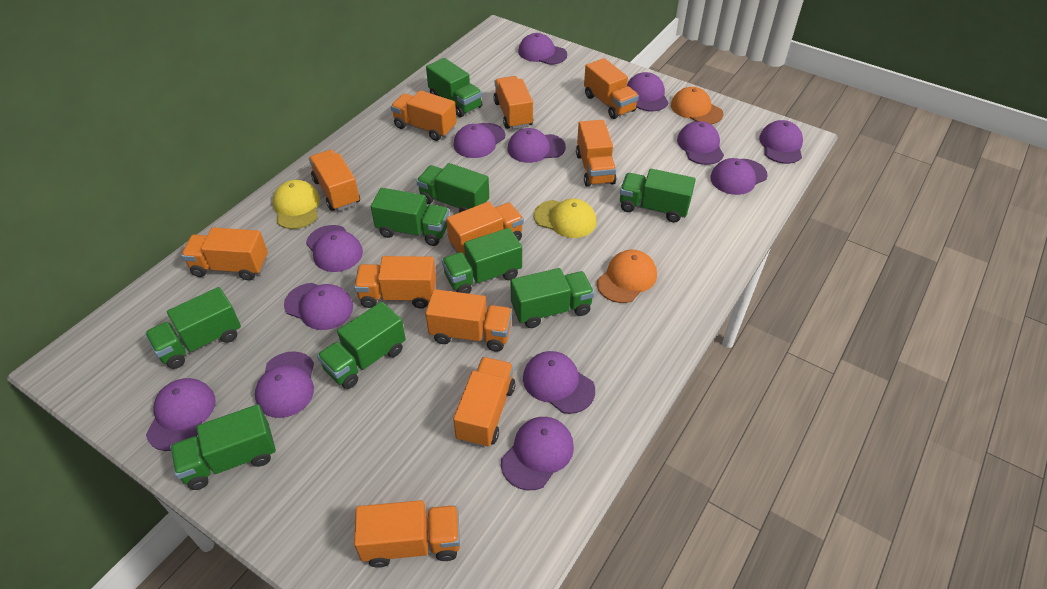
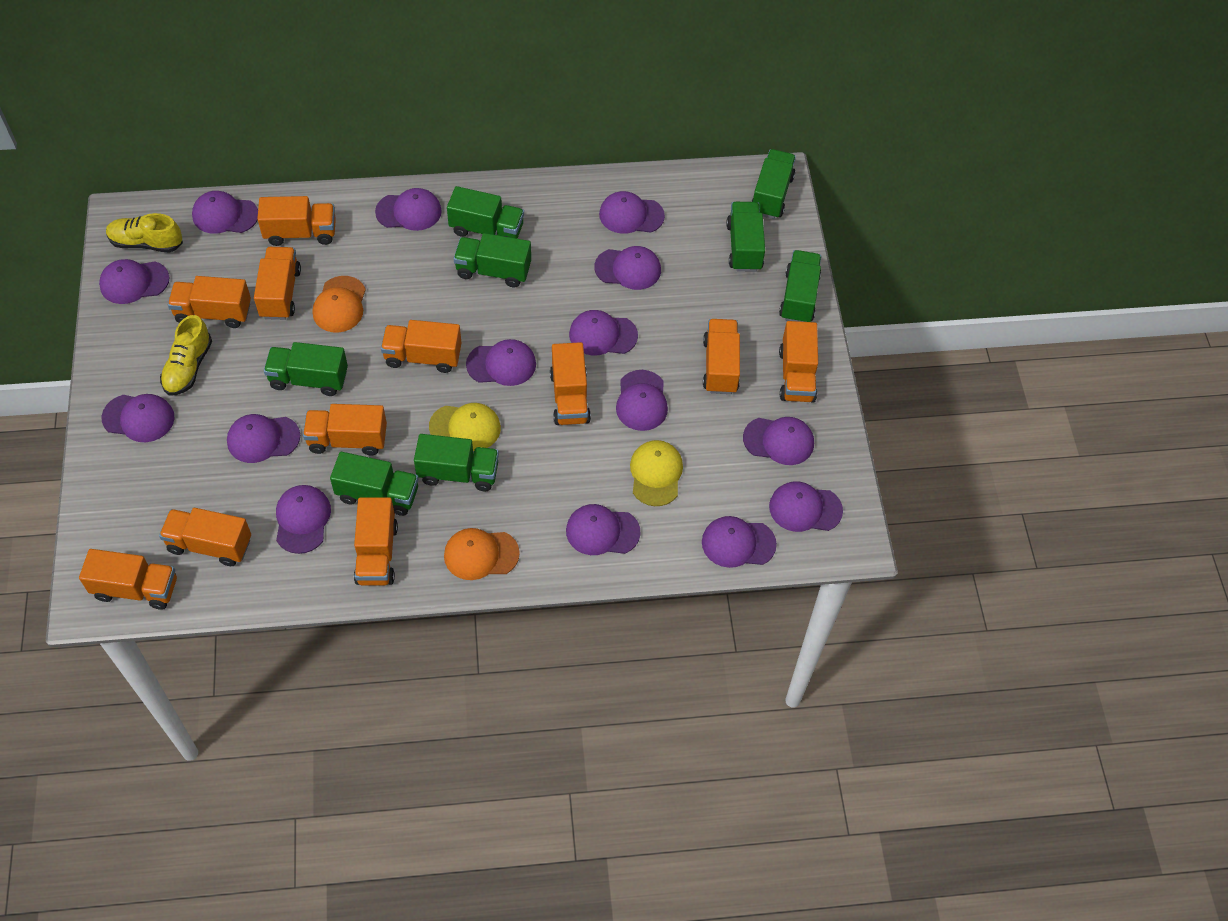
green truck: 9 -> 8
purple cap: 13 -> 15
yellow shoe: 0 -> 2

